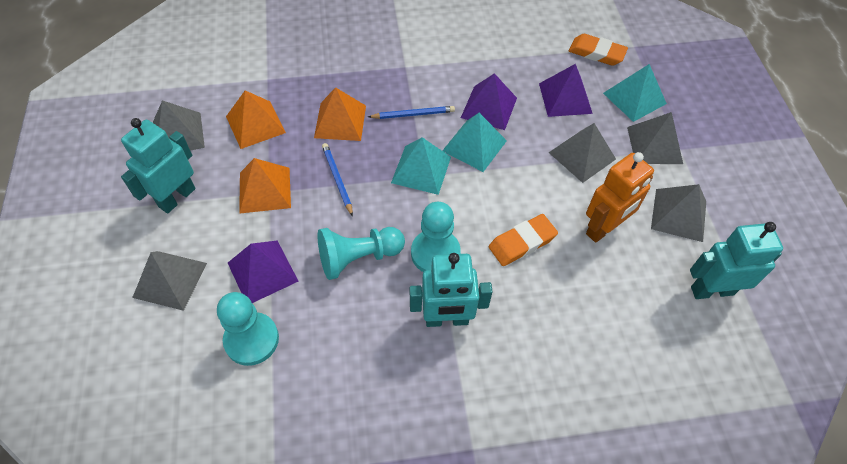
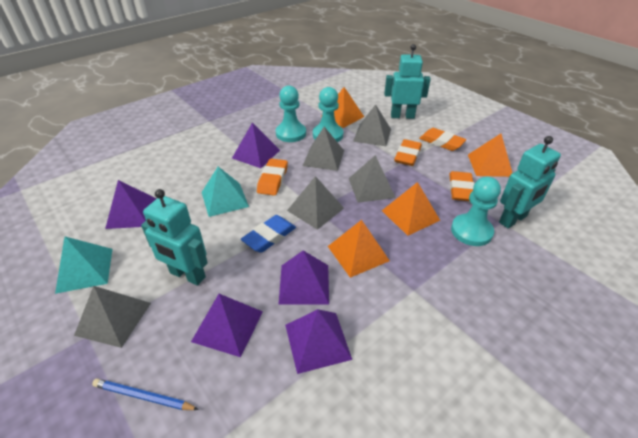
blue eraser: 0 -> 1
blue pencil: 2 -> 1
orange eraser: 2 -> 4
orange pyramid: 3 -> 4
orange robot: 1 -> 0
purple pyramid: 3 -> 5
turquoise pyramid: 3 -> 2

